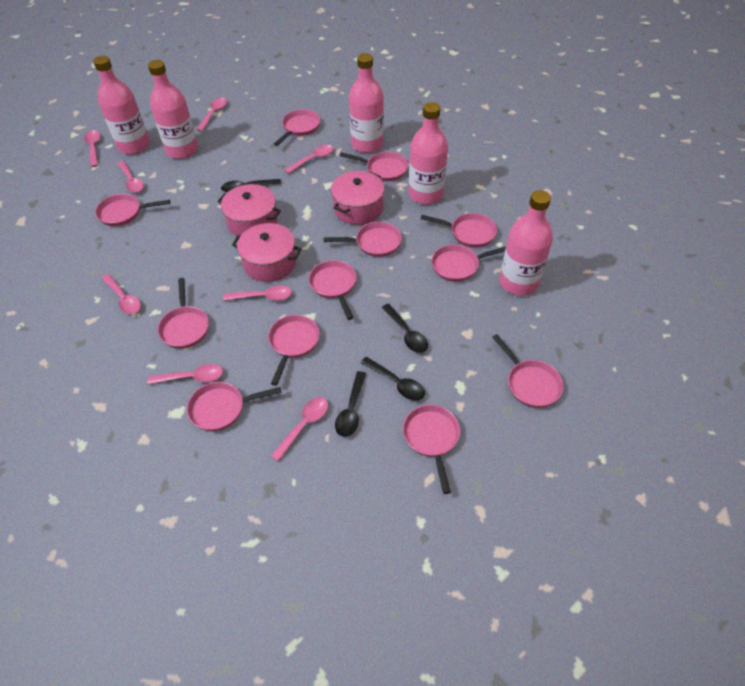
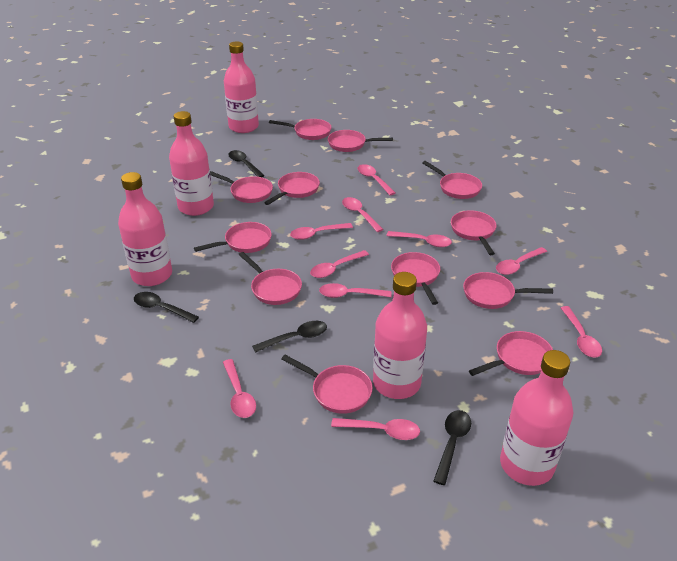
pink pot: 3 -> 0
pink spoon: 8 -> 10

